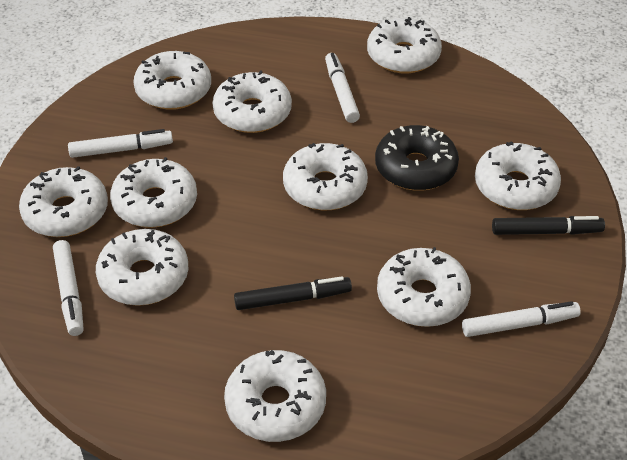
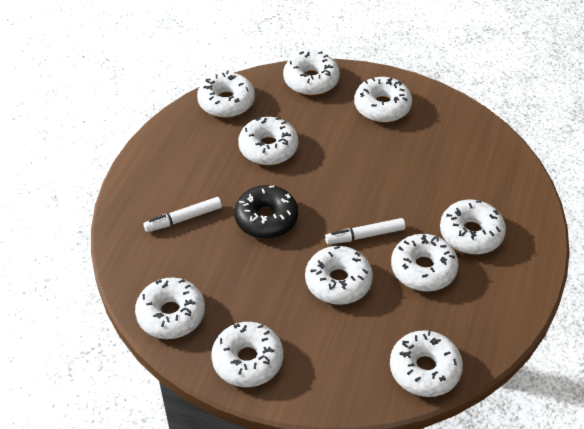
black marker: 2 -> 0
white marker: 4 -> 2

